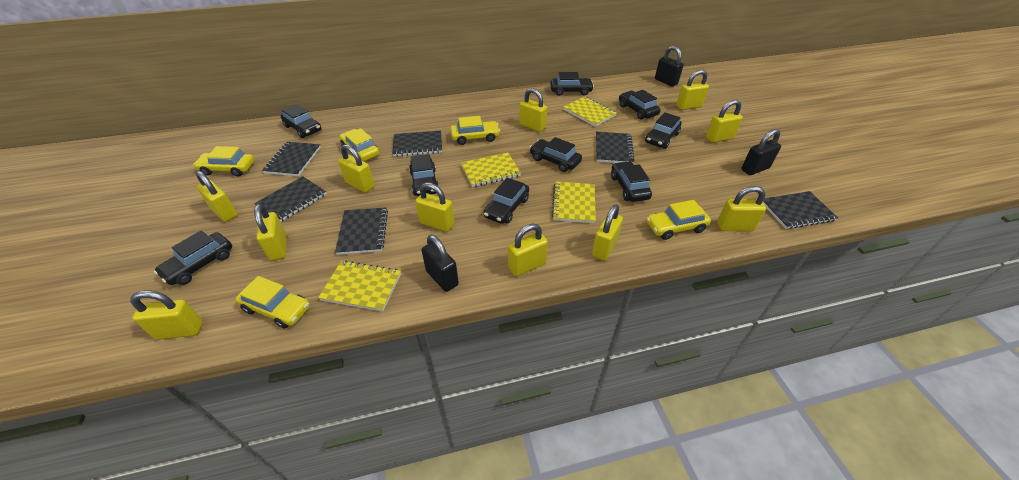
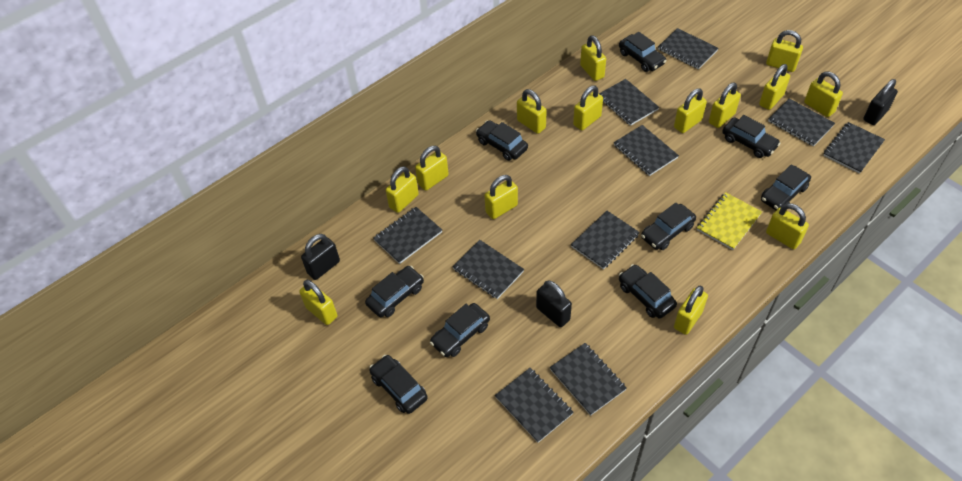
black notebook: 6 -> 10
yellow car: 5 -> 0
yellow notebook: 4 -> 1
yellow padlock: 11 -> 14

